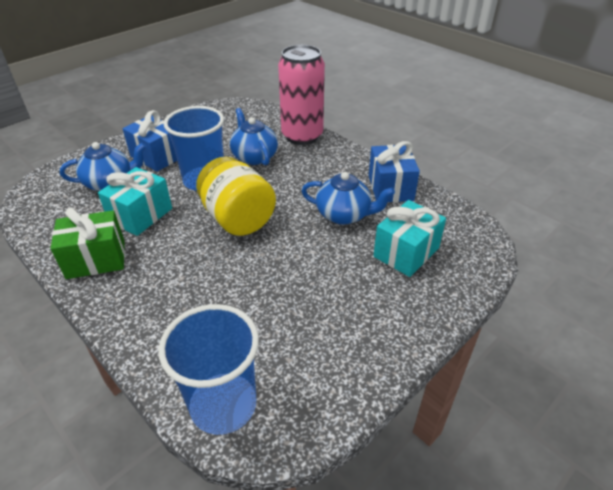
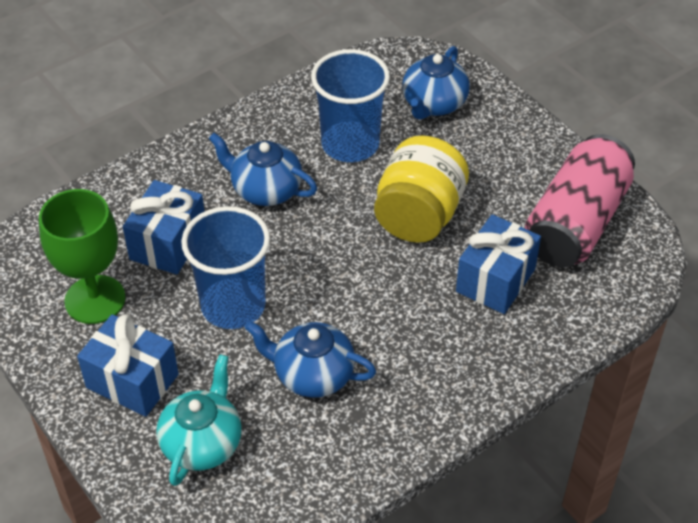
blue gift: 2 -> 3
green gift: 1 -> 0
green goblet: 0 -> 1
turquoise gift: 2 -> 0
turquoise teapot: 0 -> 1

